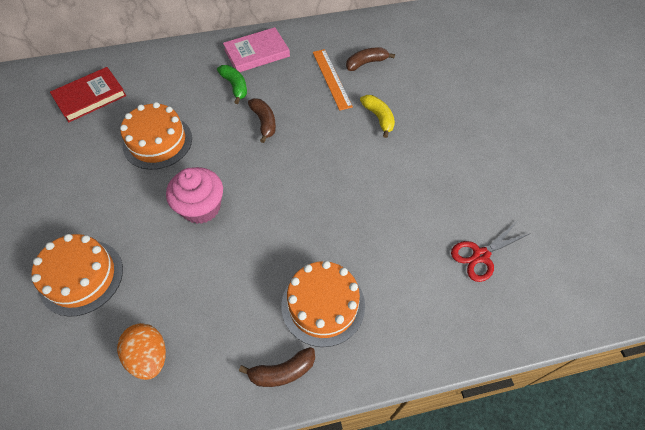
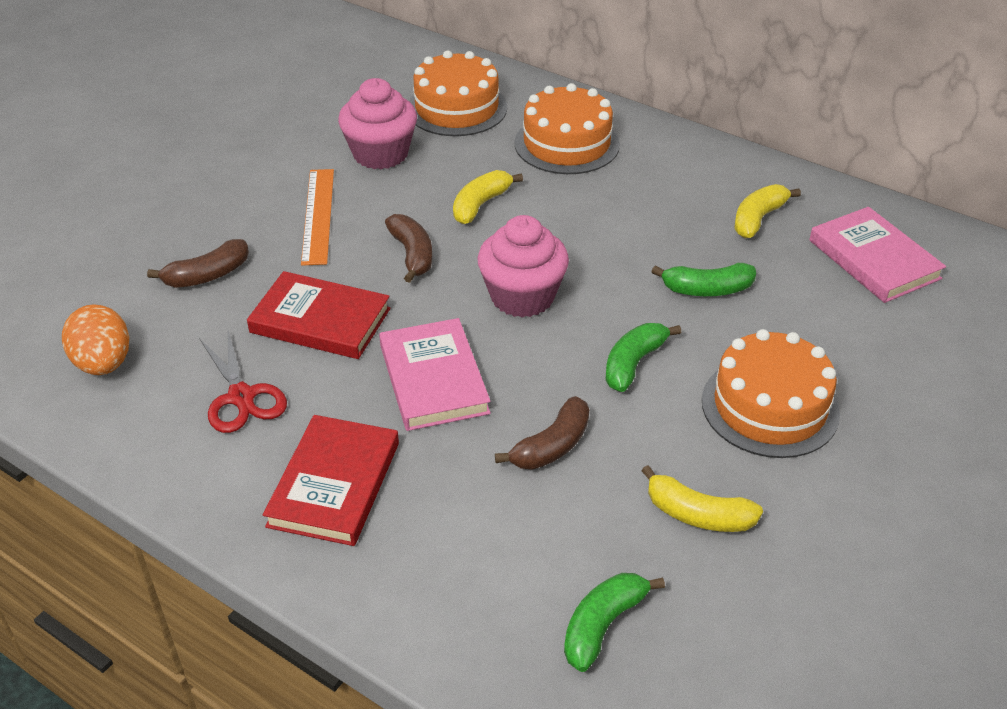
green banana: 1 -> 3
pink book: 1 -> 2
pink cupcake: 1 -> 2
red book: 1 -> 2
yellow banana: 1 -> 3

